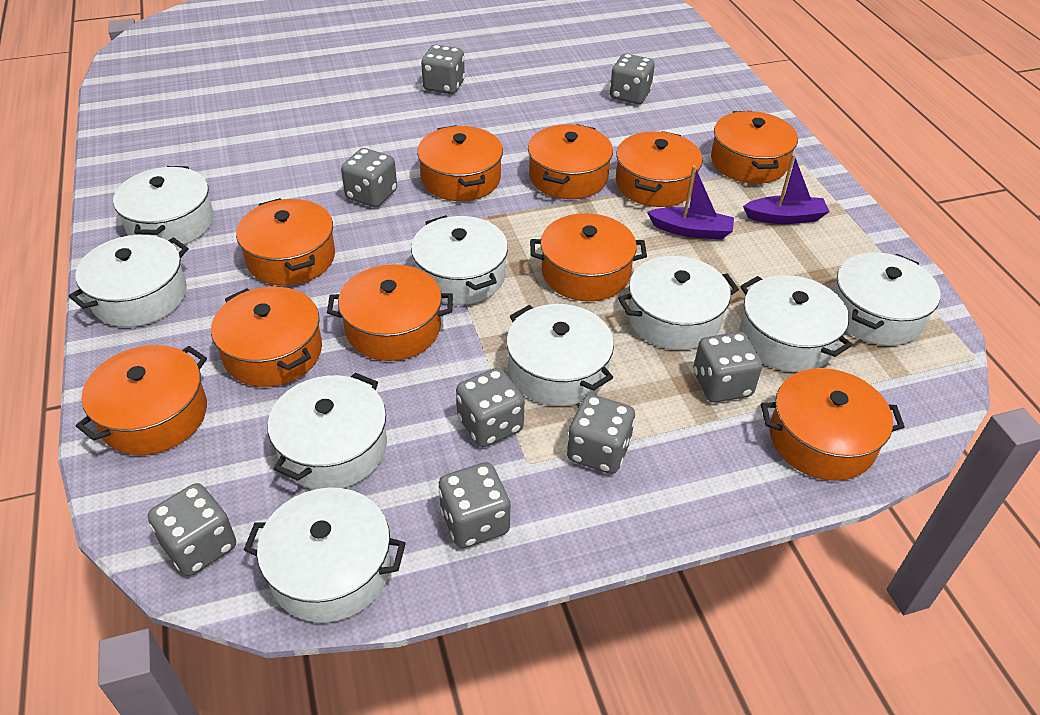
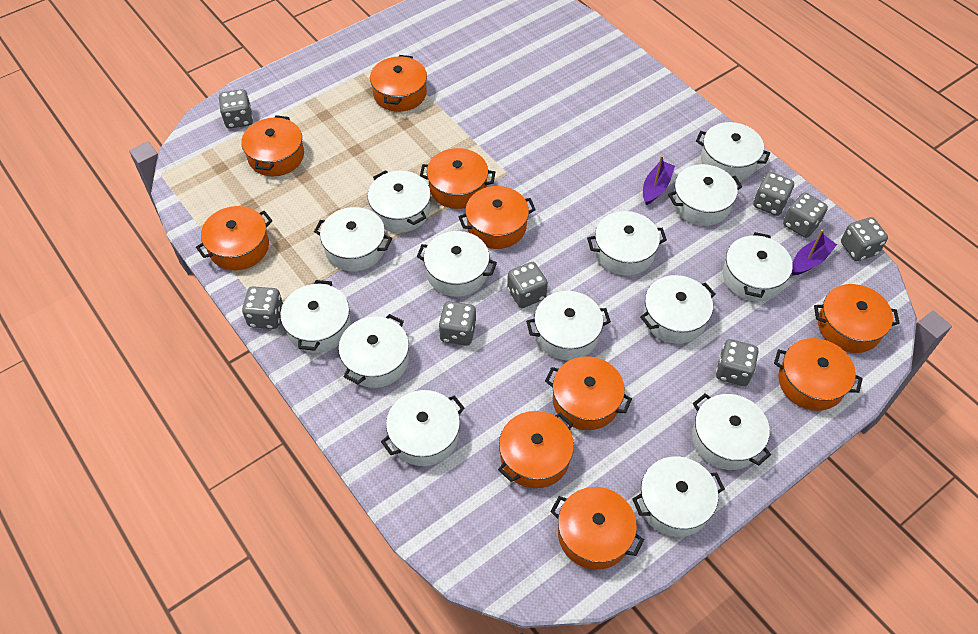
white pot: 9 -> 14

